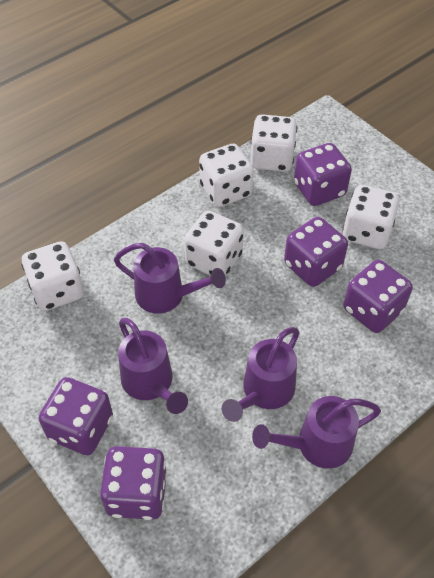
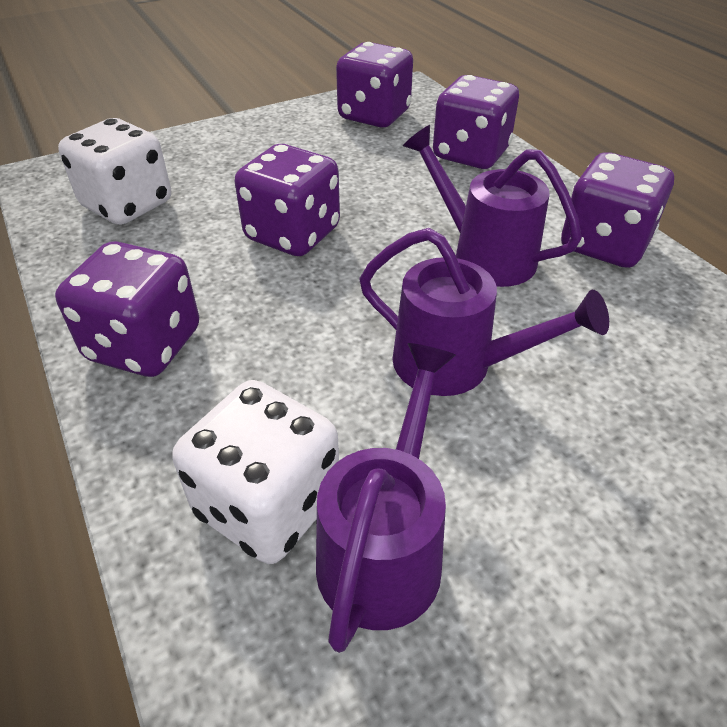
purple watering can: 4 -> 3
white dice: 5 -> 2

